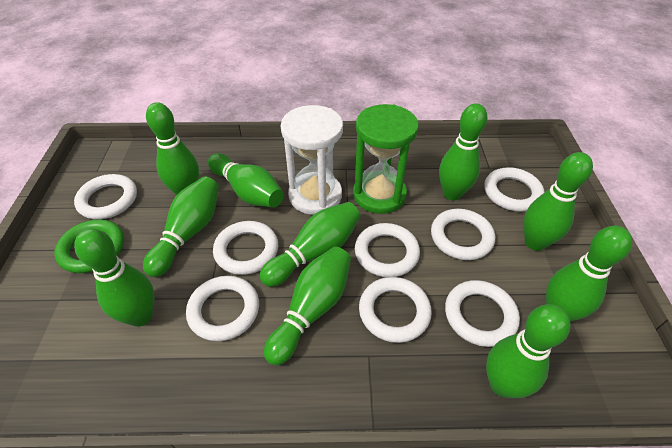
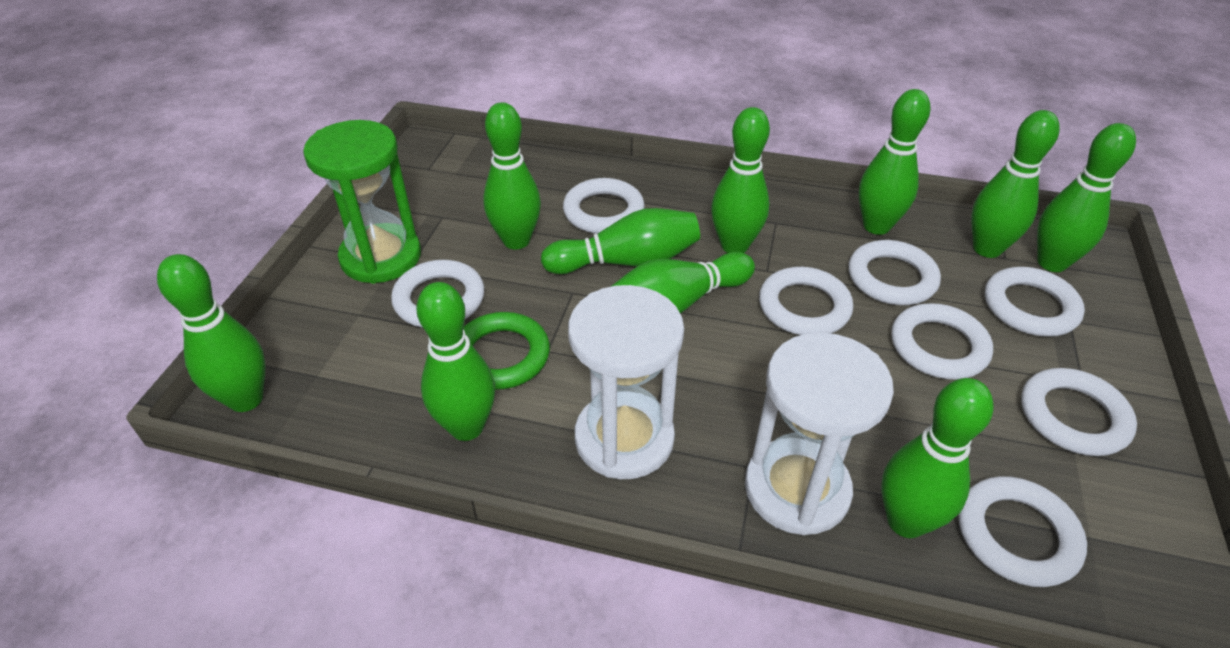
white hourglass: 1 -> 2

